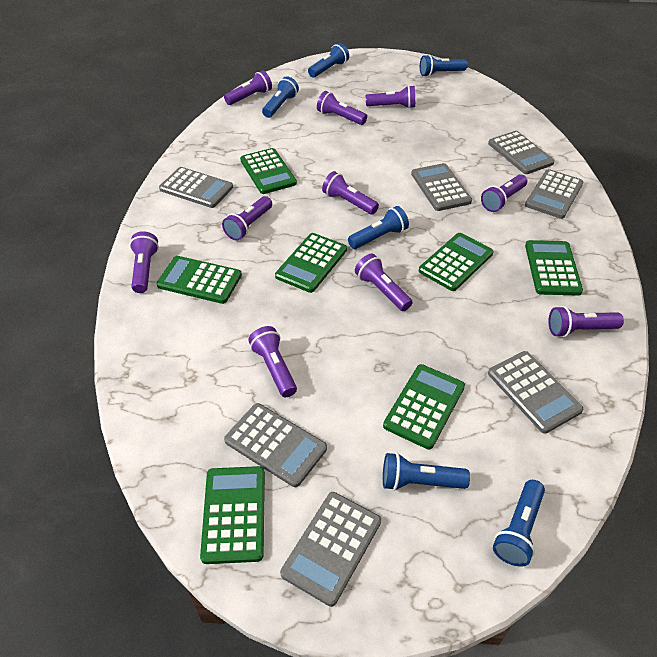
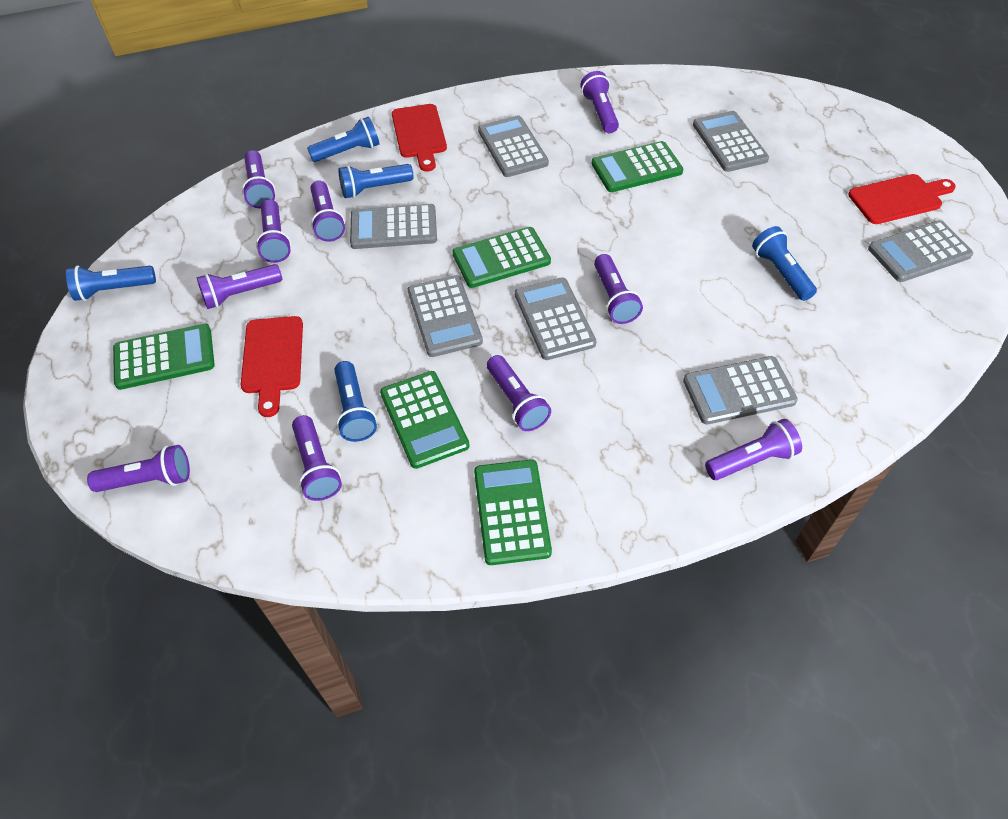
blue flashlight: 6 -> 5
green calculator: 7 -> 5
red cutting board: 0 -> 3

